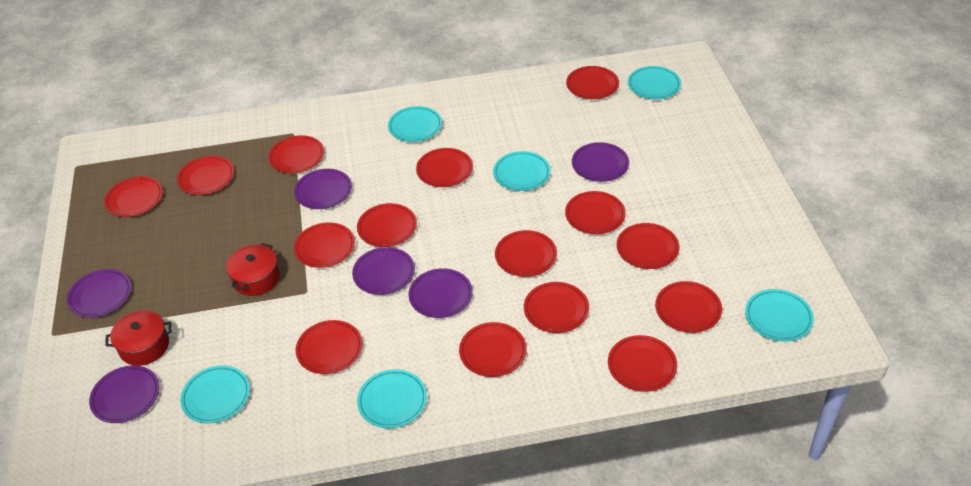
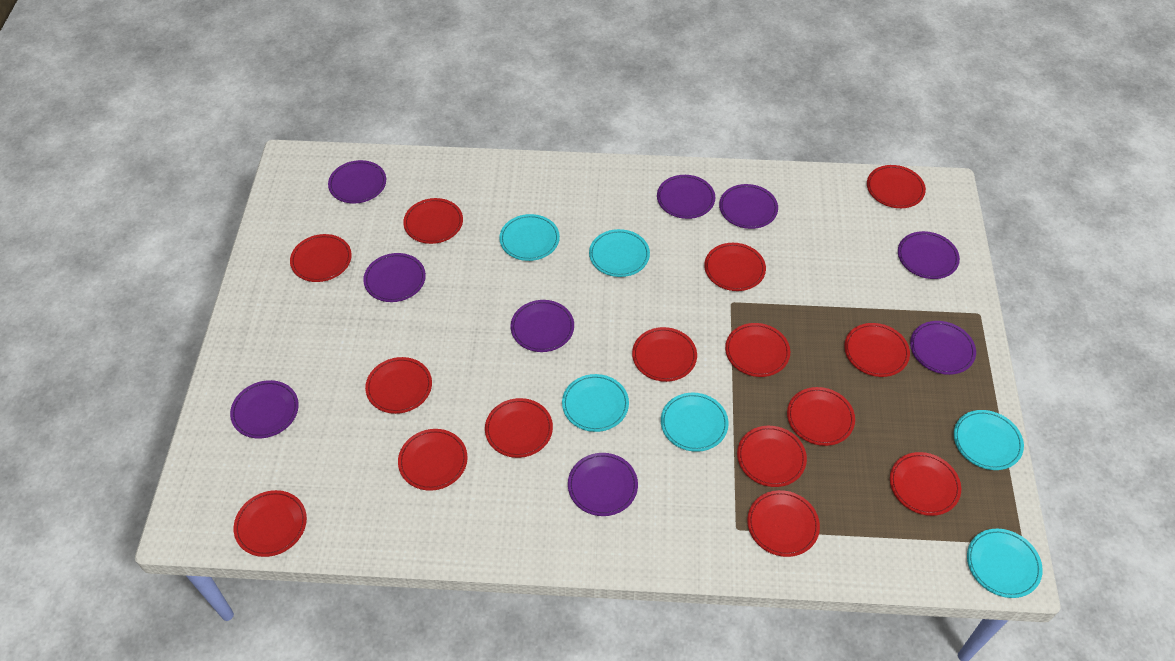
purple plate: 6 -> 9
red pot: 2 -> 0

